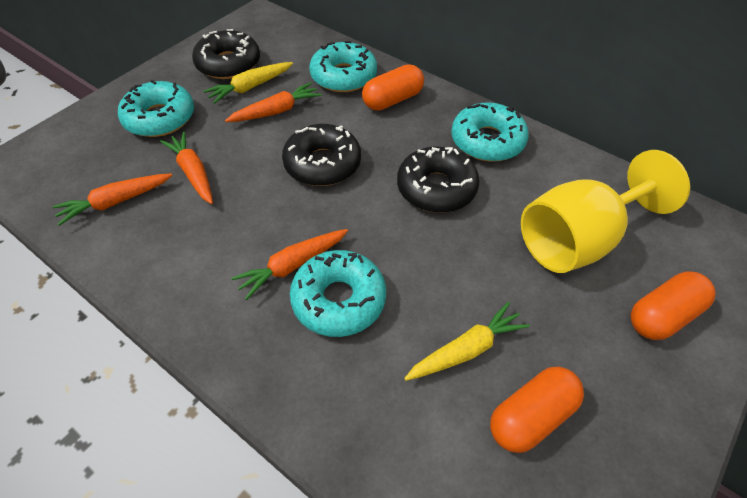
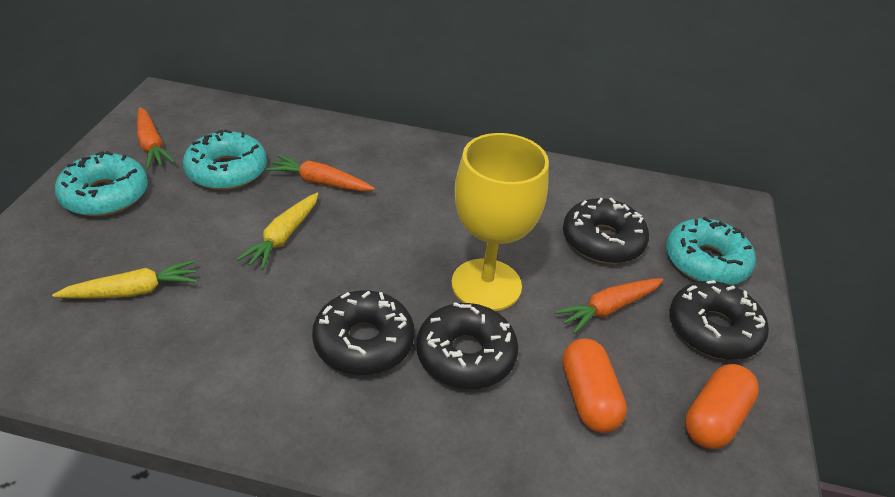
black donut: 3 -> 4
orange capsule: 3 -> 2
orange carrot: 4 -> 3
turquoise donut: 4 -> 3

